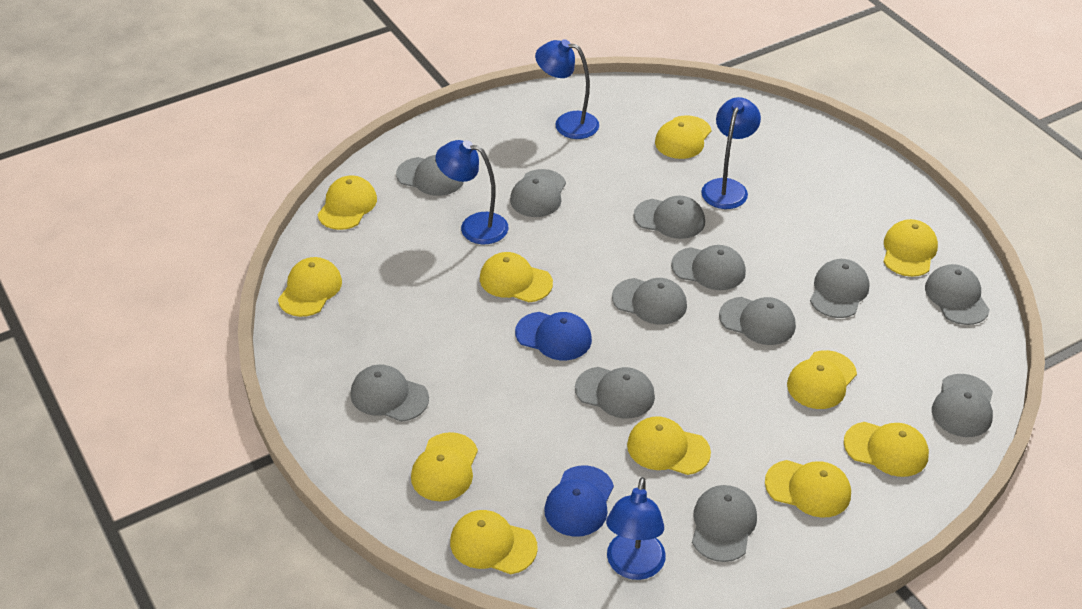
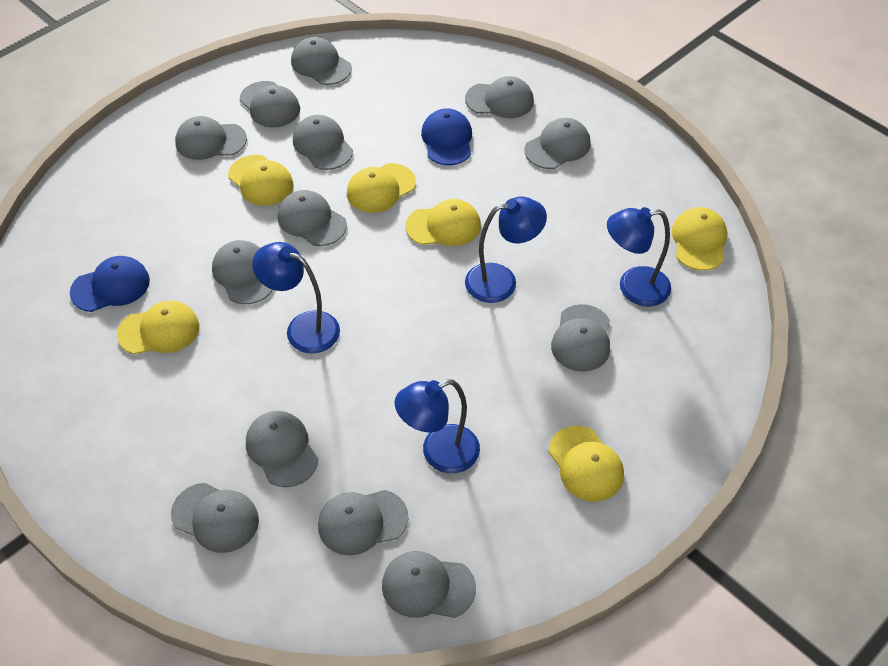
grey cap: 12 -> 13
yellow cap: 11 -> 6

